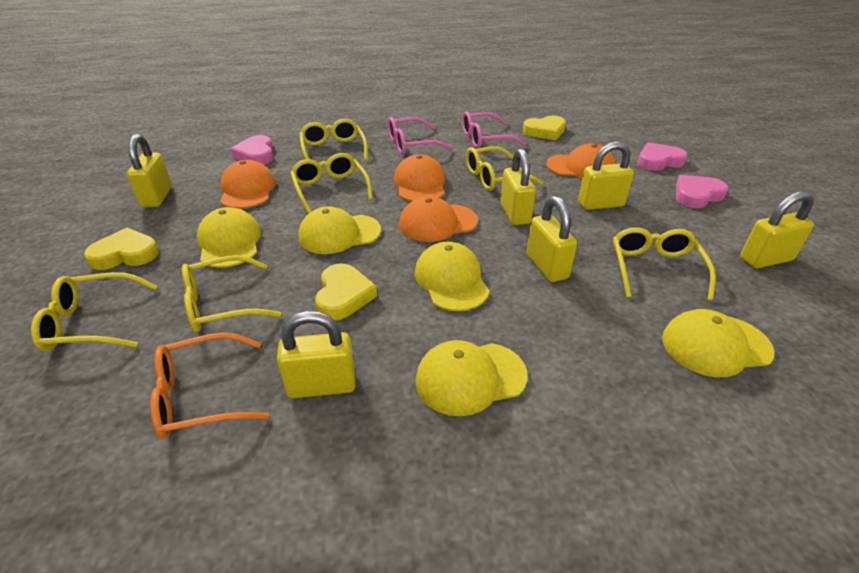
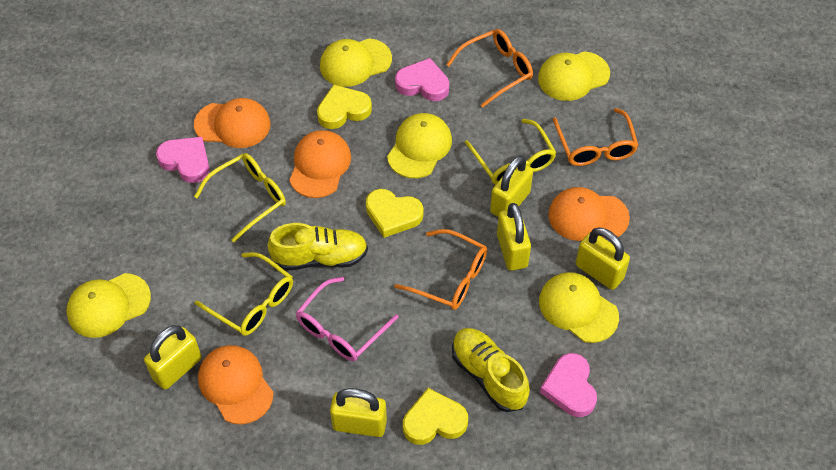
orange glasses: 1 -> 3
pink glasses: 2 -> 1
yellow glasses: 6 -> 3
yellow padlock: 6 -> 5
yellow shoe: 0 -> 2

